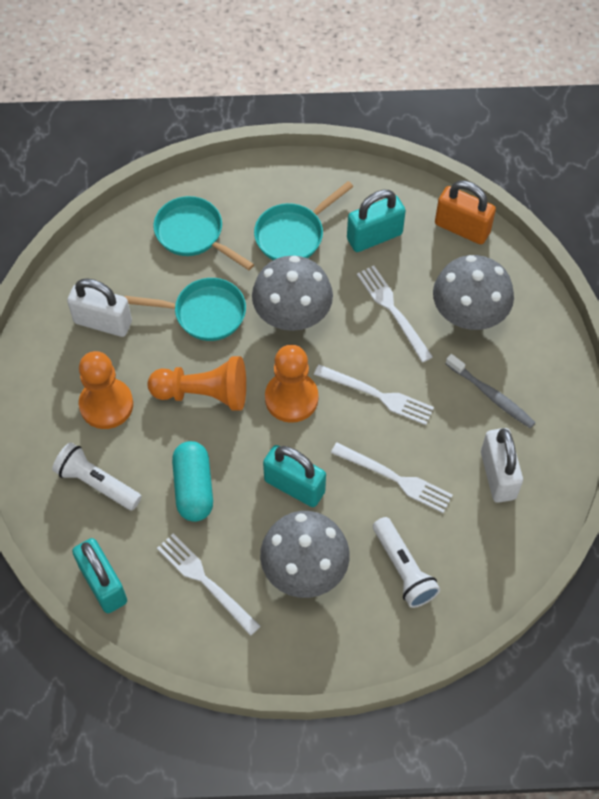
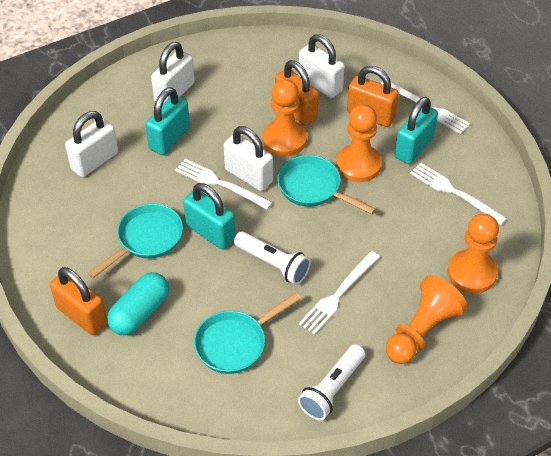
grey mushroom: 3 -> 0
grey toothbrush: 1 -> 0
orange padlock: 1 -> 3
orange pawn: 3 -> 4
white padlock: 2 -> 4

